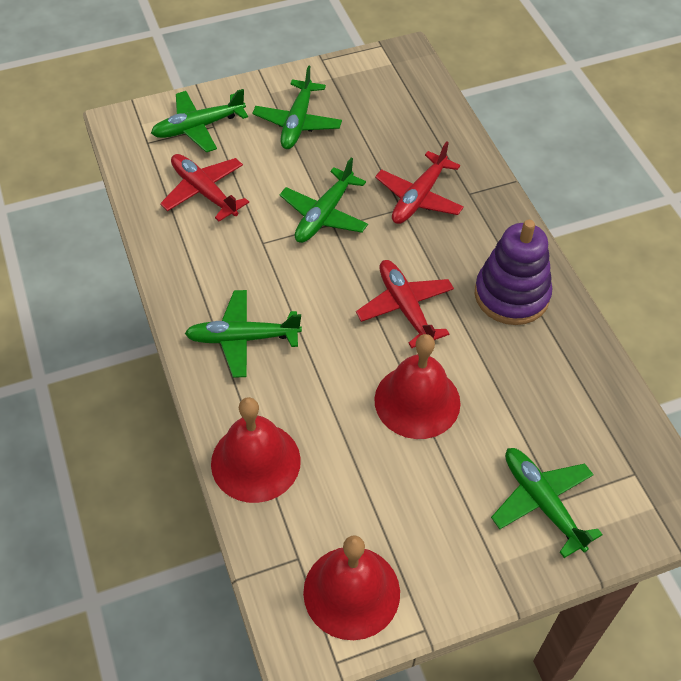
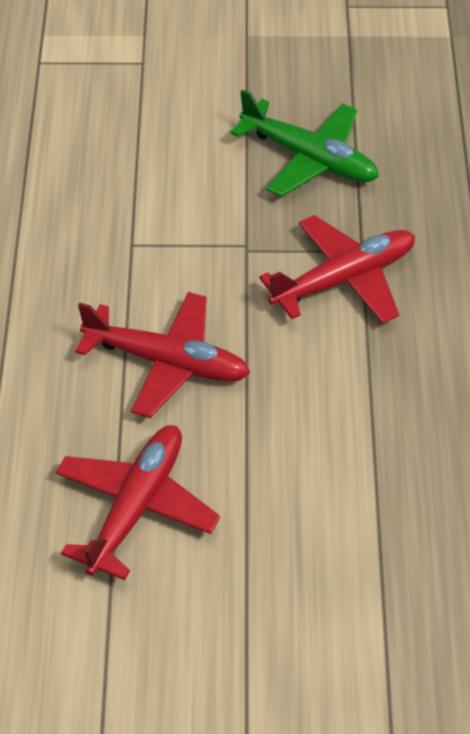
green plane: 5 -> 1
purple stacking toy: 1 -> 0
red bell: 3 -> 0

